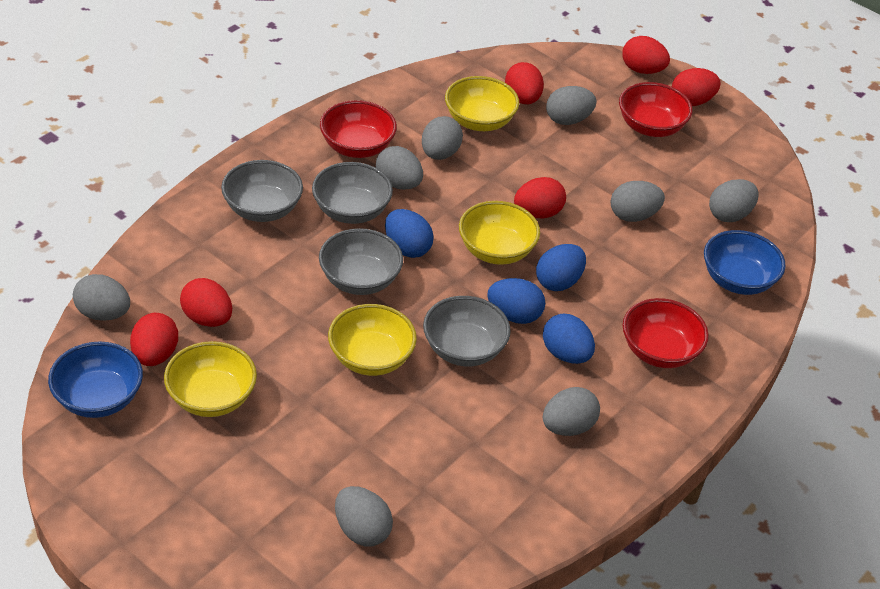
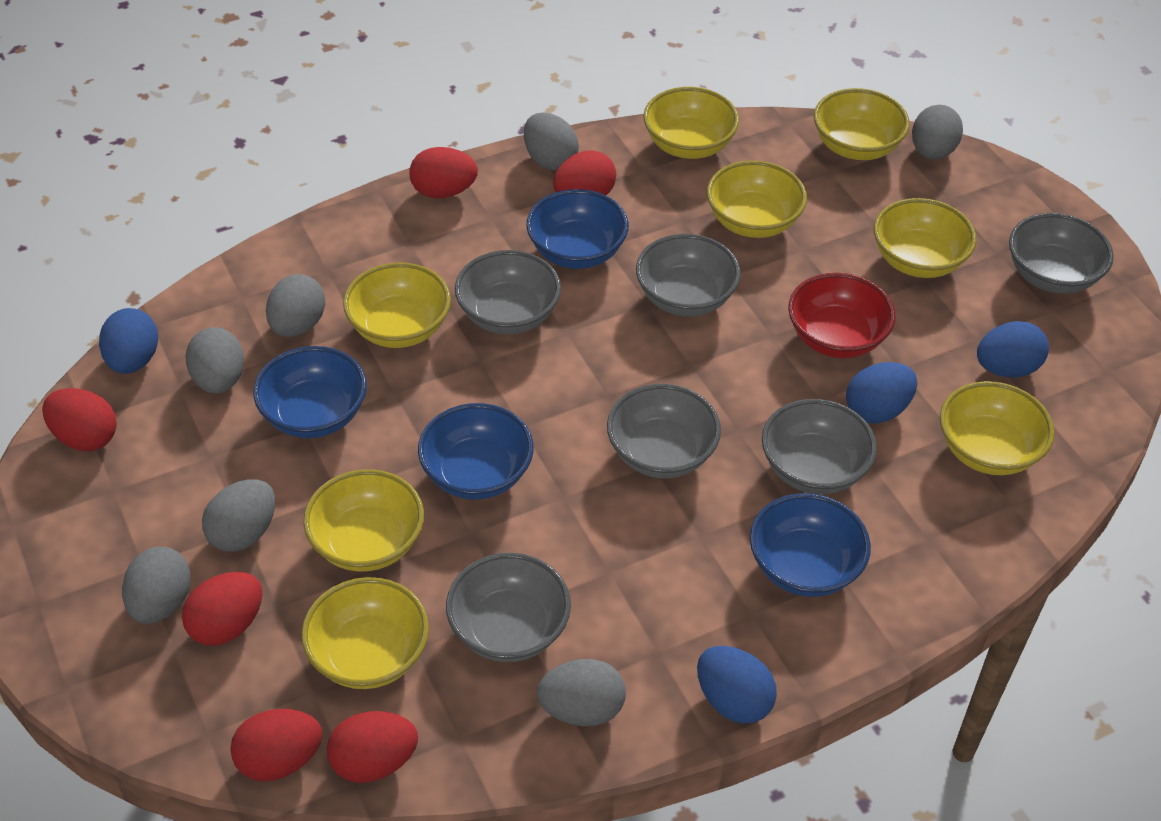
blue bowl: 2 -> 4
grey bowl: 4 -> 6
grey egg: 8 -> 7
red bowl: 3 -> 1
yellow bowl: 4 -> 8

